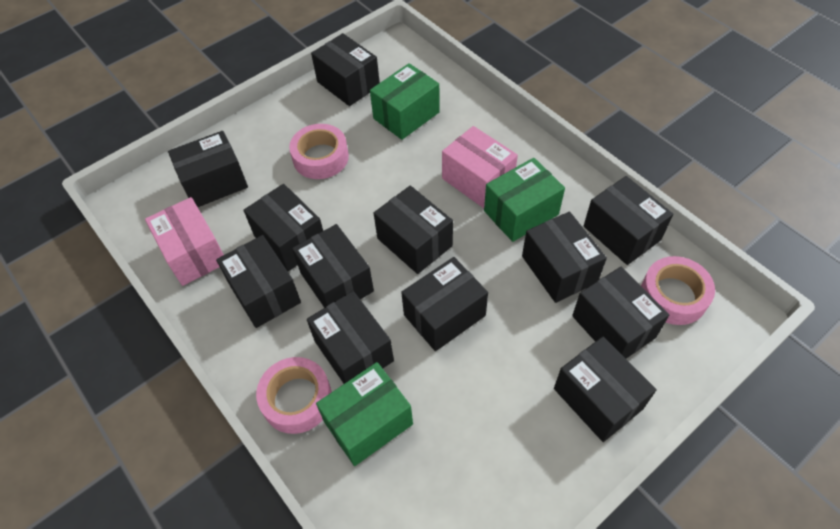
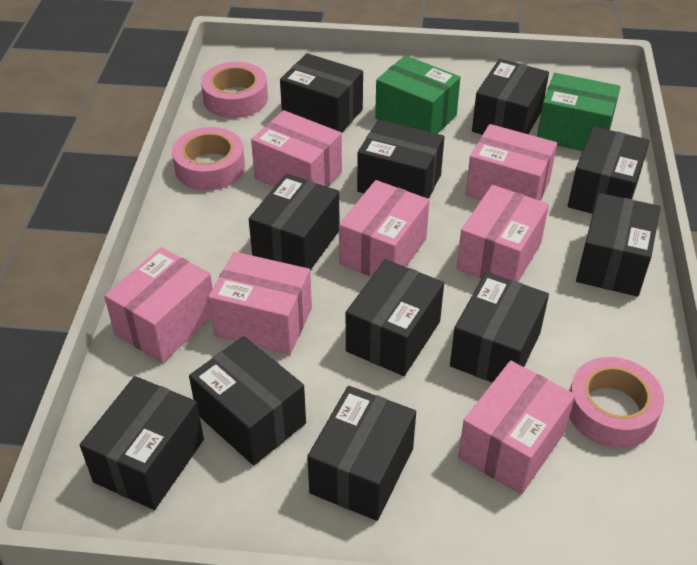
black box: 12 -> 11
green box: 3 -> 2
pink box: 2 -> 7

